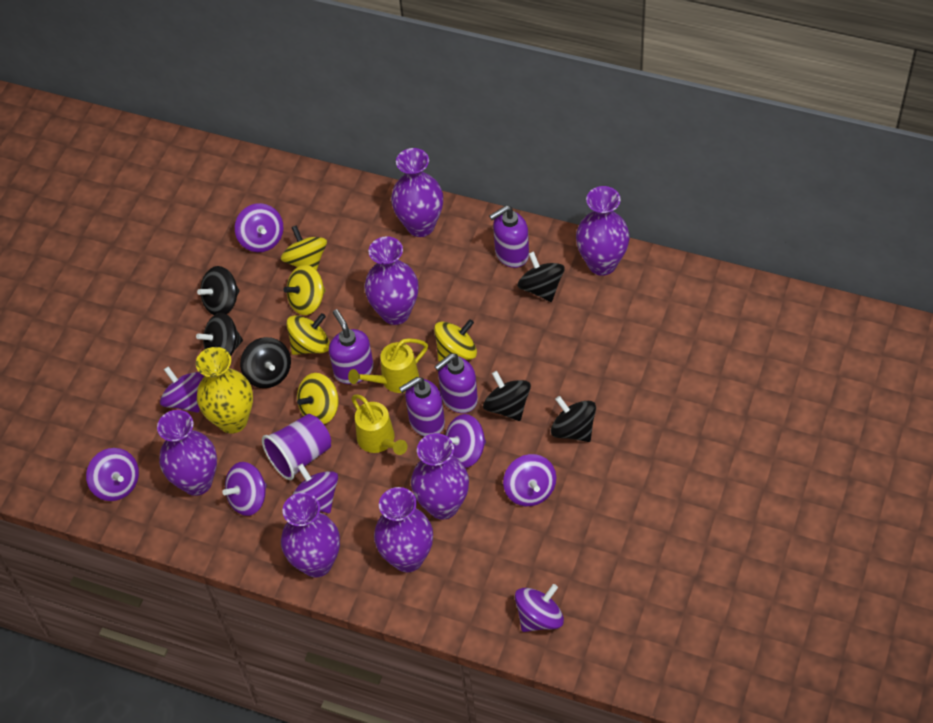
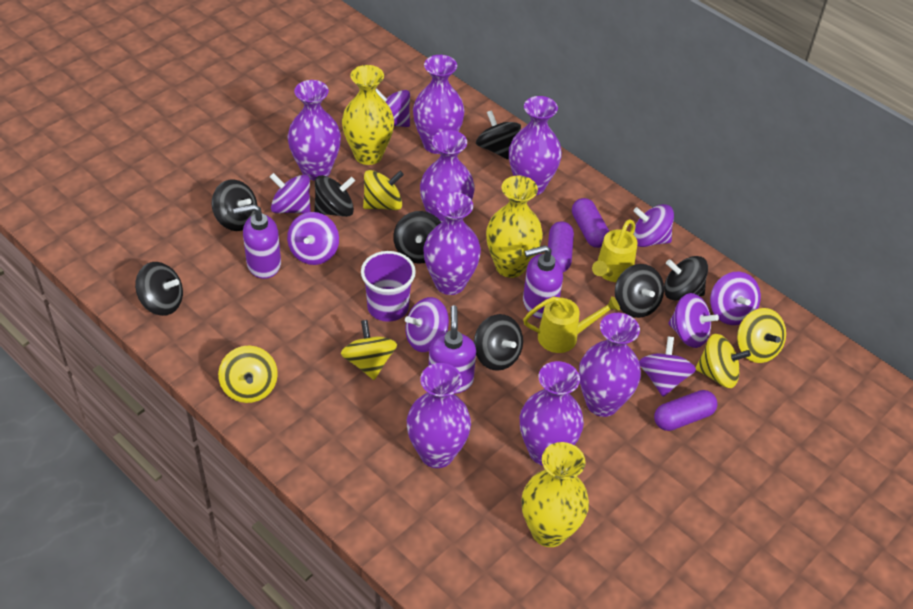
black spinning top: 6 -> 8
purple capsule: 0 -> 3
purple soap dispenser: 4 -> 3
purple vase: 7 -> 8
yellow vase: 1 -> 3

